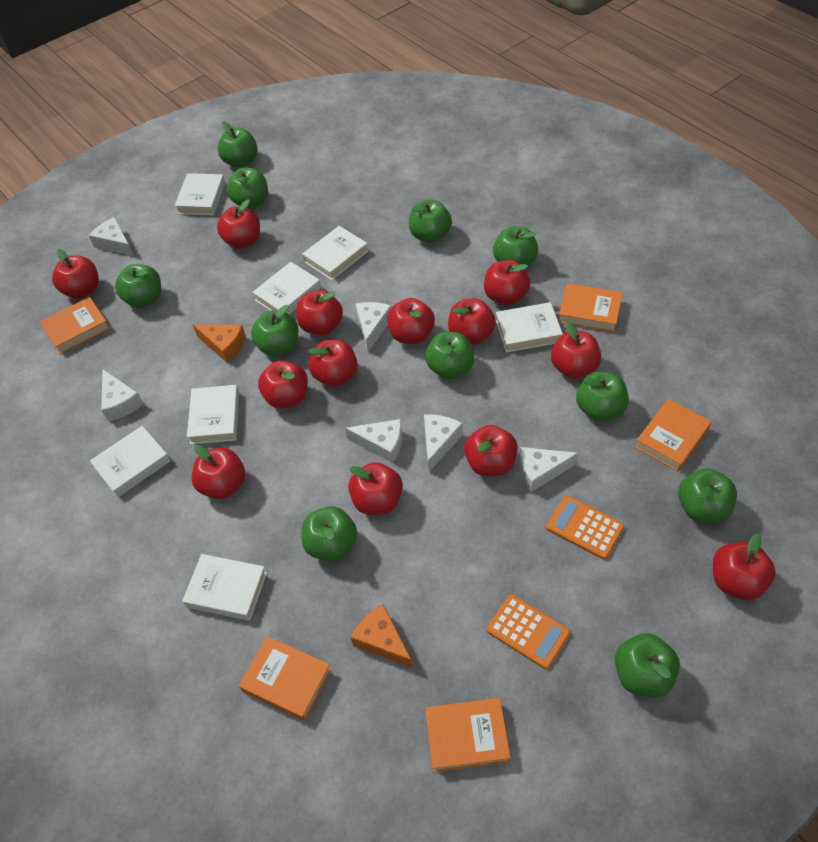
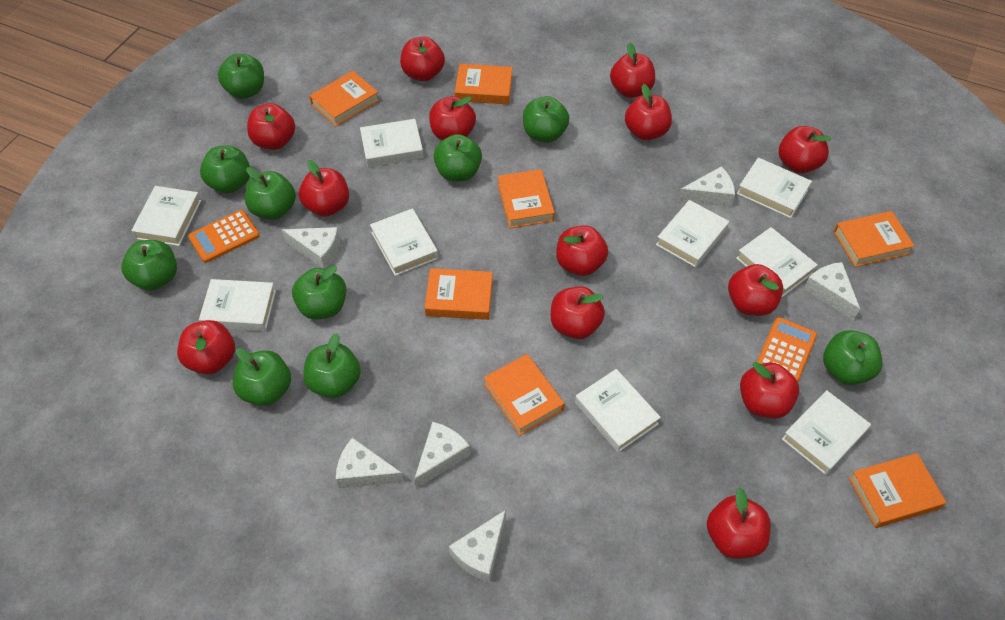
green apple: 11 -> 10
orange book: 5 -> 7
orange cheese: 2 -> 0
white book: 7 -> 9

